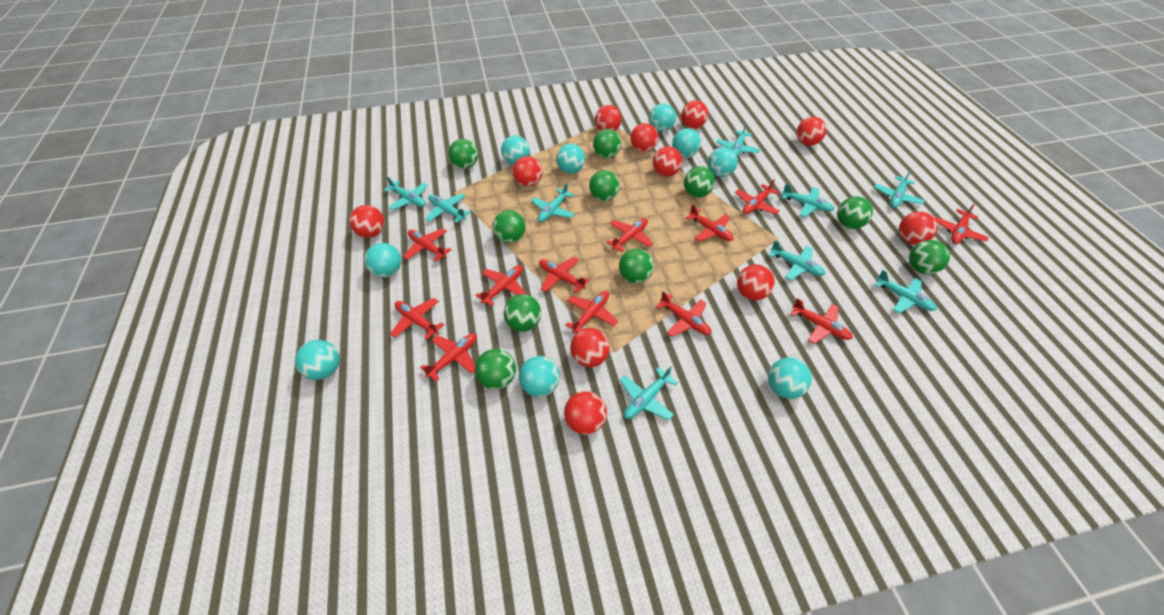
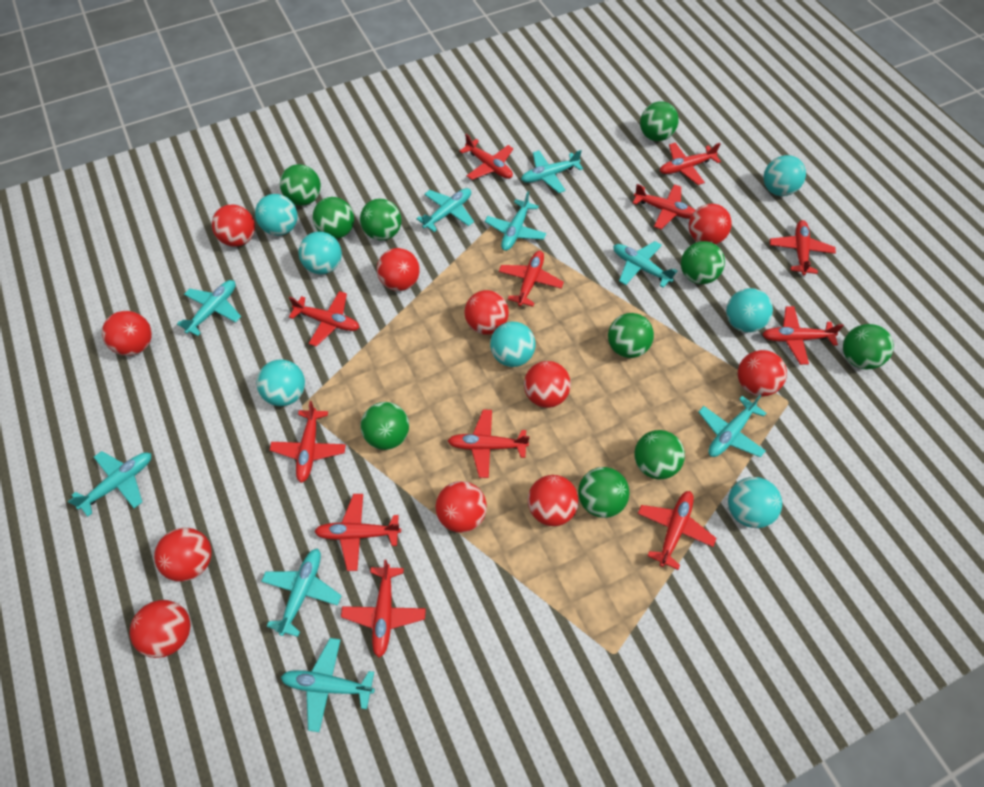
turquoise ball: 9 -> 7

